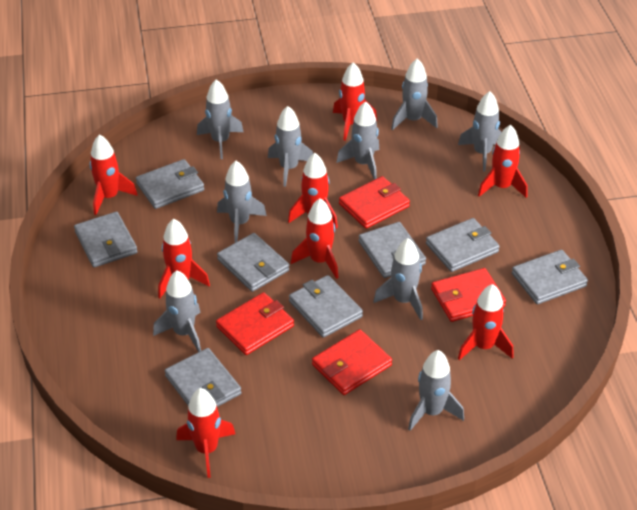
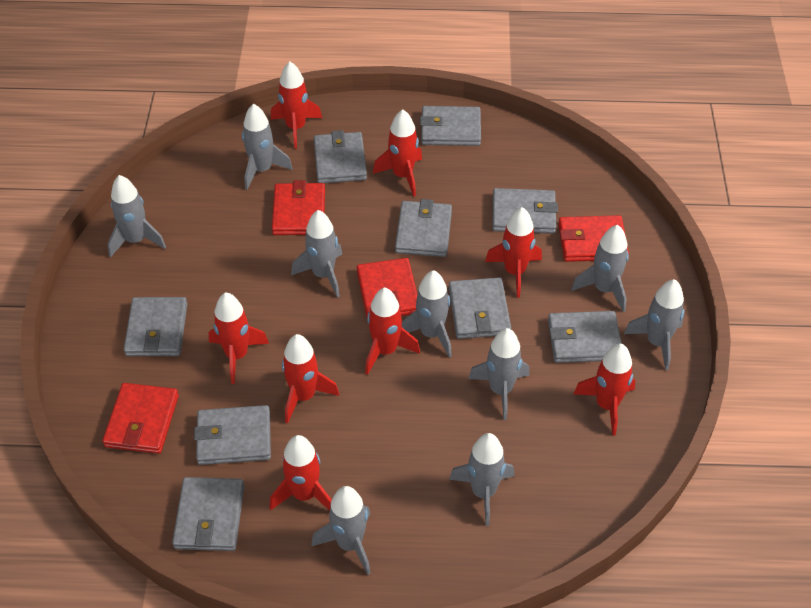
grey wallet: 8 -> 9

